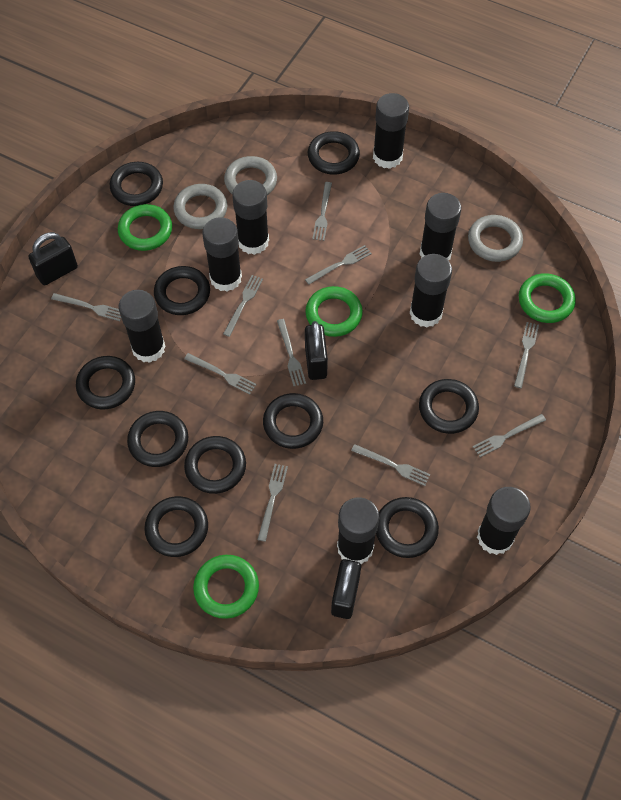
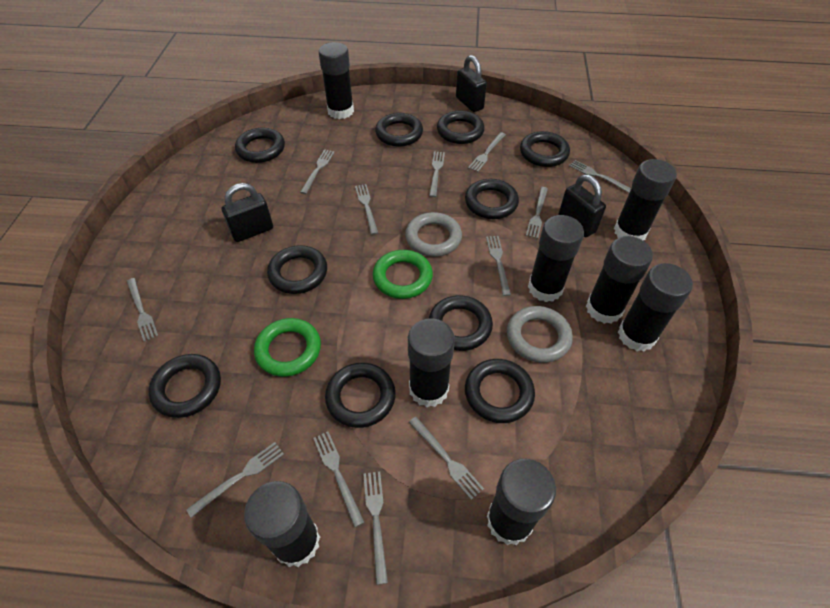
green ring: 4 -> 2
grey fork: 10 -> 12
grey ring: 3 -> 2

